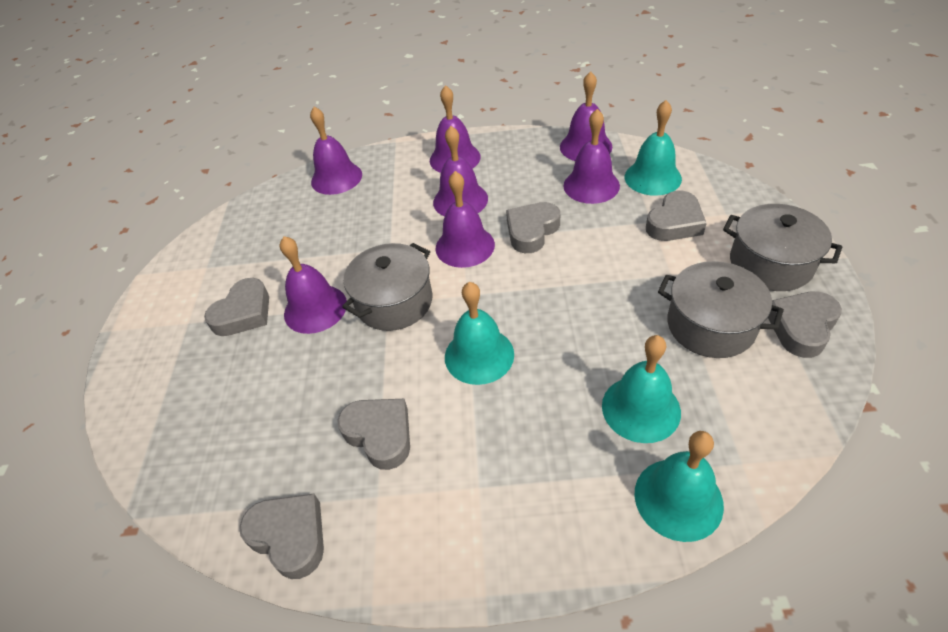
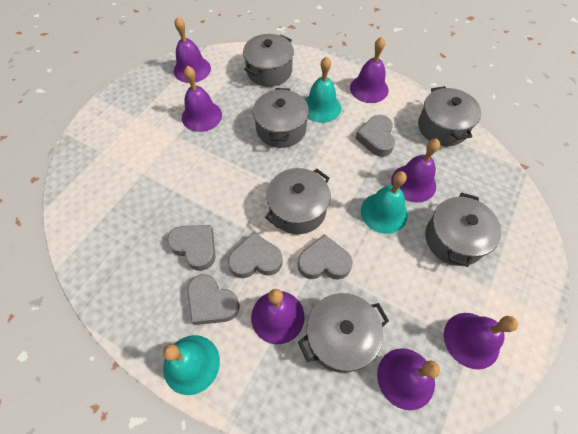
grey heart: 6 -> 5
grey pot: 3 -> 6
turquoise bell: 4 -> 3

